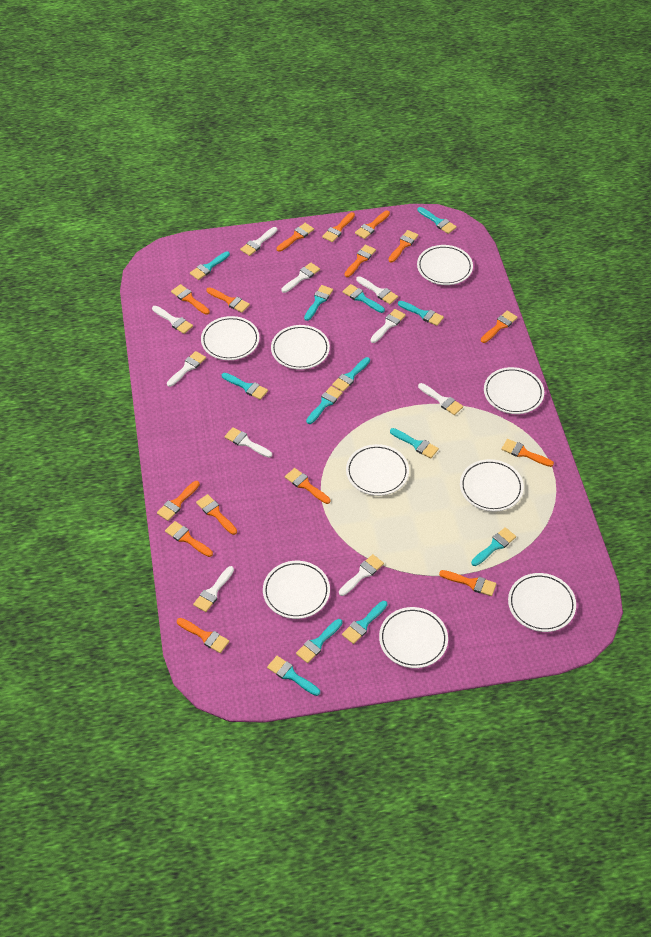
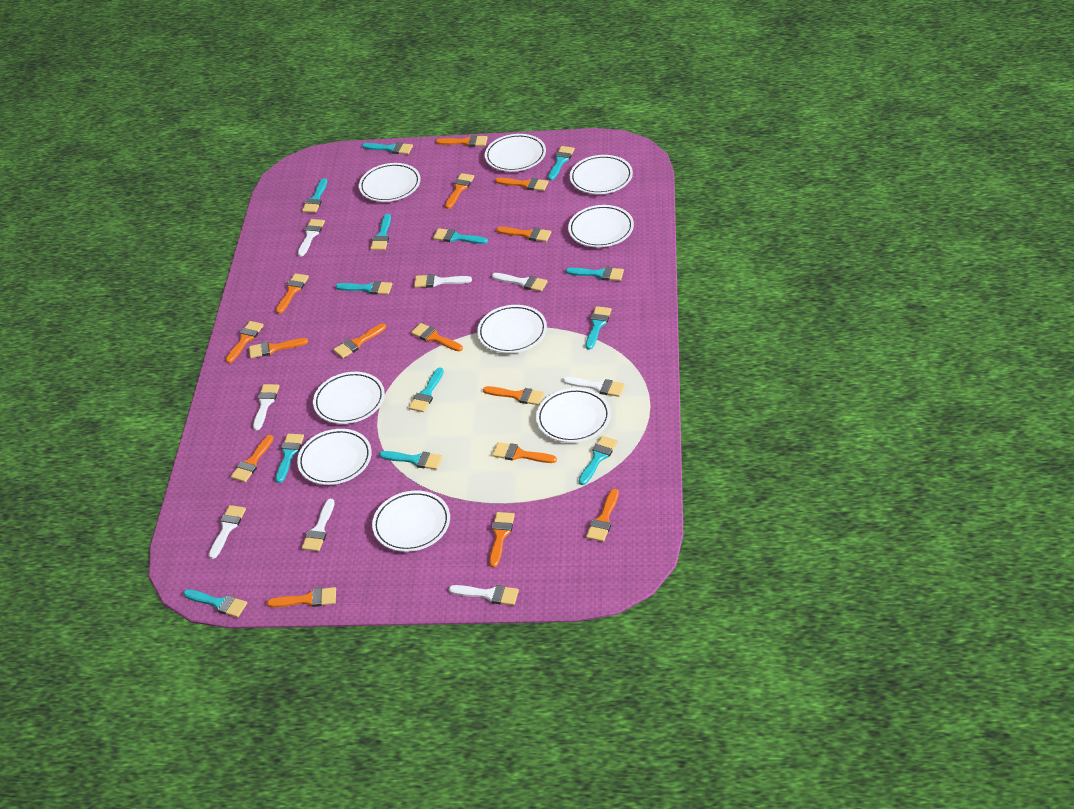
white brush: 10 -> 8

